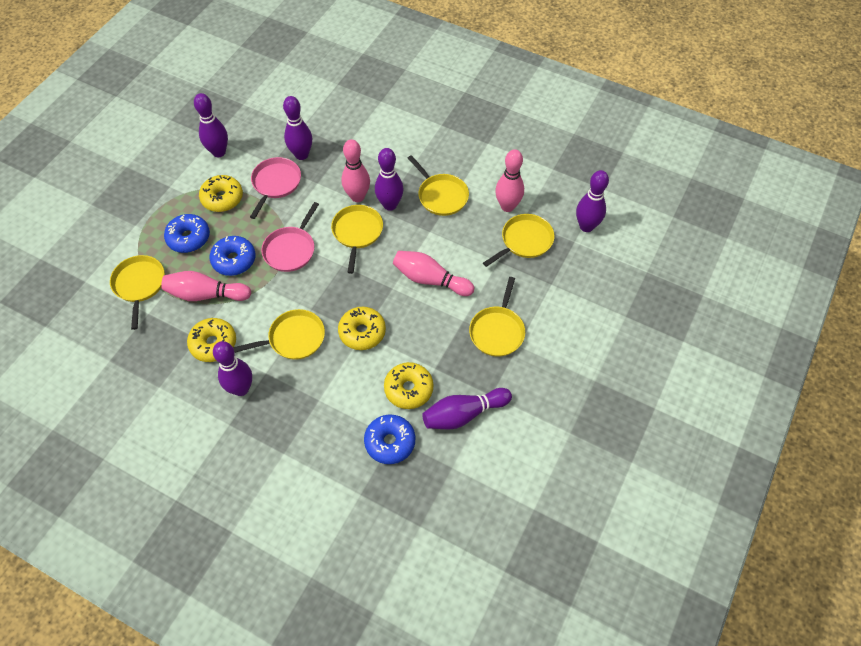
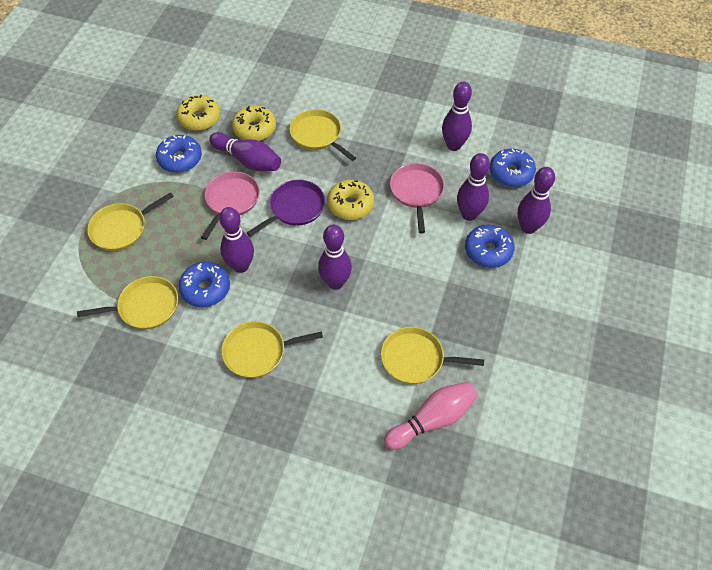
blue donut: 3 -> 4
pink bowling pin: 4 -> 1
purple pan: 0 -> 1
yellow donut: 4 -> 3
yellow pan: 6 -> 5

